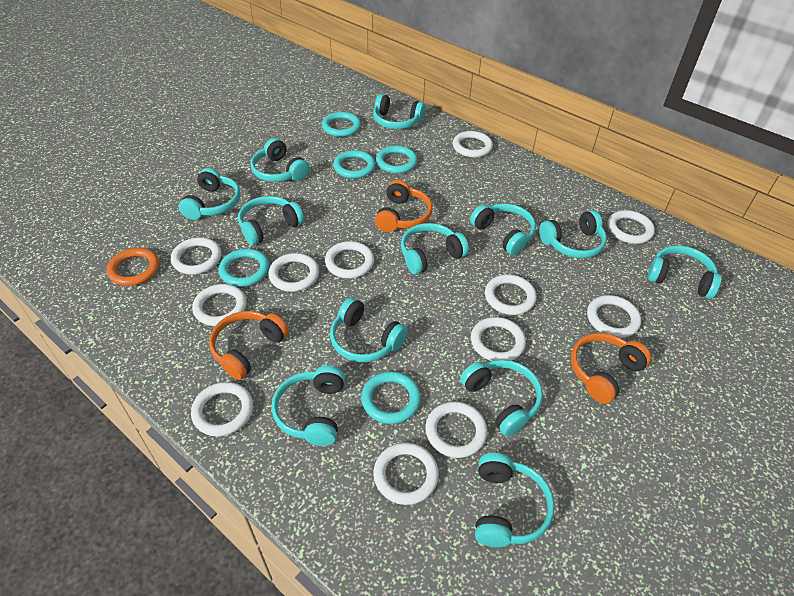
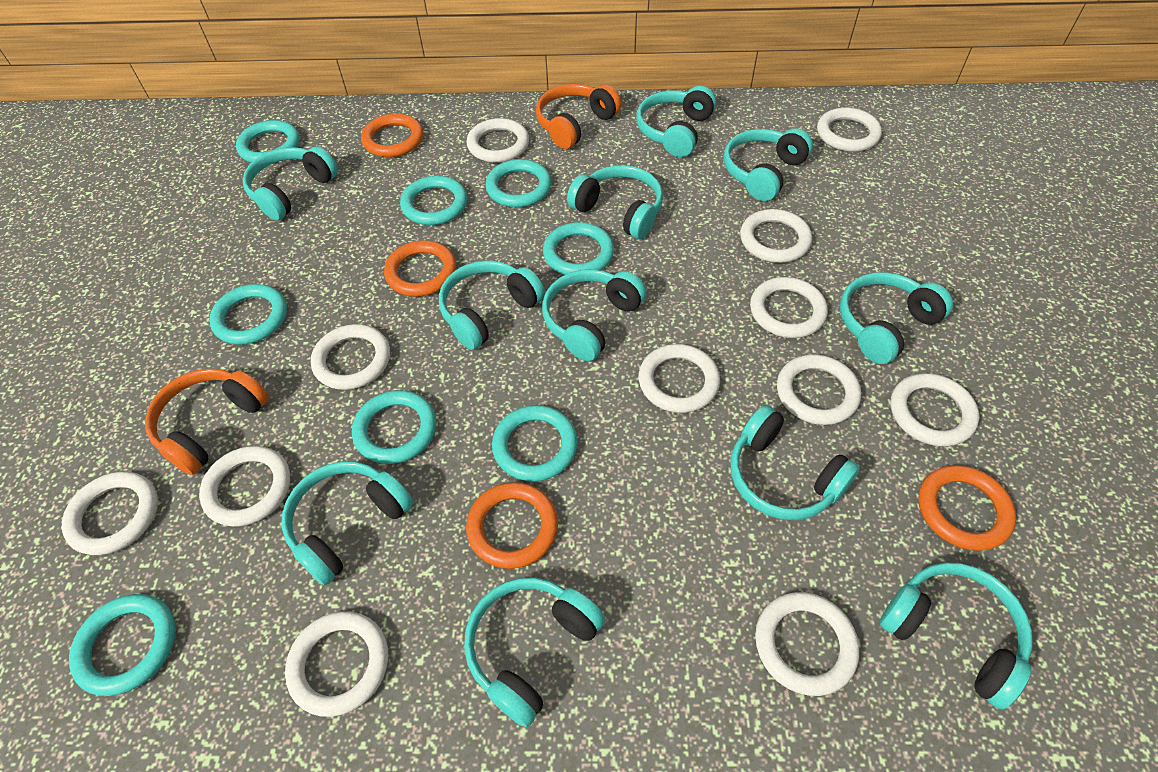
orange headphones: 3 -> 2
orange ring: 1 -> 4
turquoise headphones: 12 -> 11
turquoise ring: 5 -> 8

